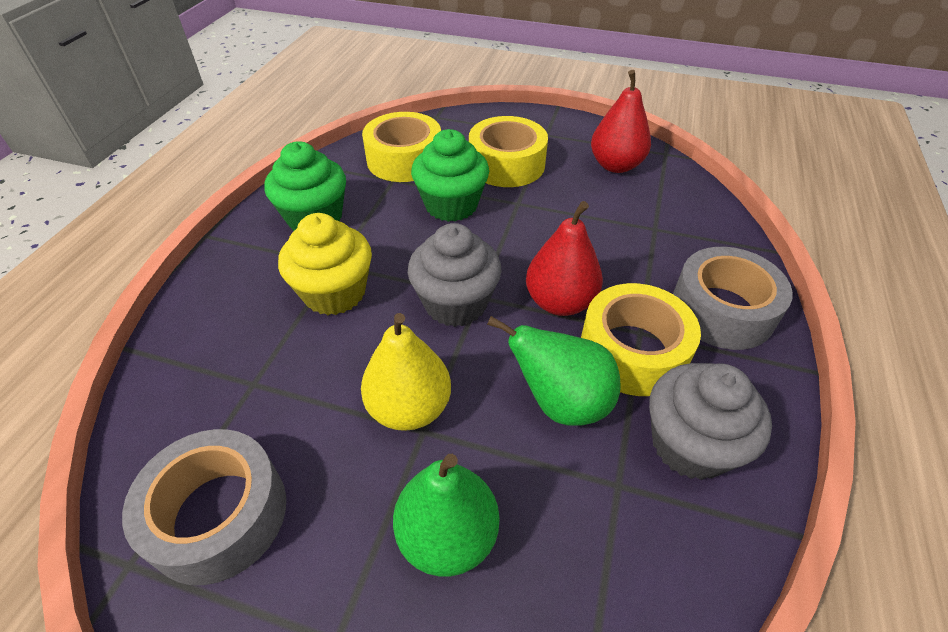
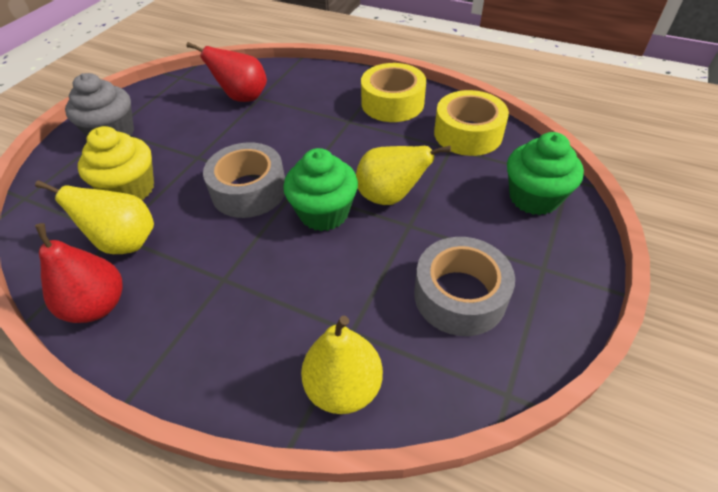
green pear: 2 -> 0
grey cupcake: 2 -> 1
yellow pear: 1 -> 3
yellow tape: 3 -> 2

